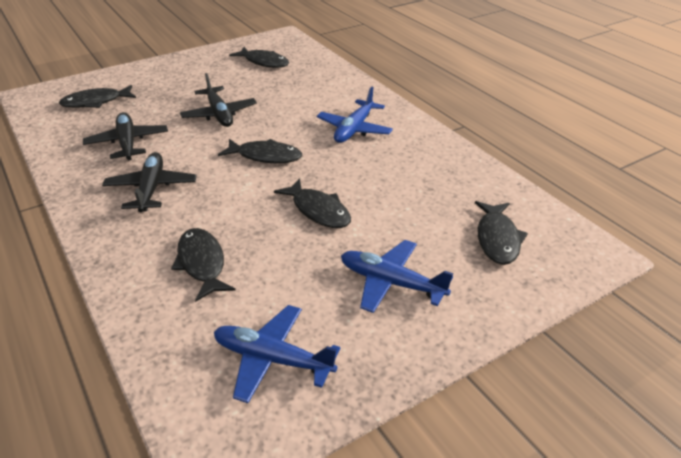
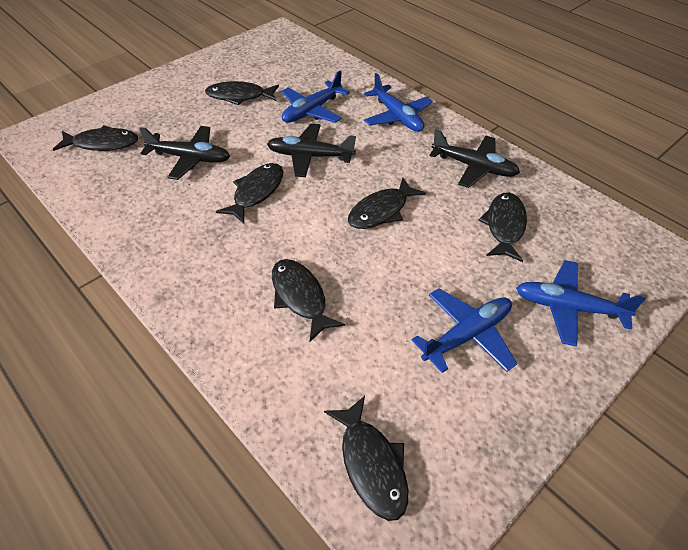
black fish: 6 -> 7
blue plane: 3 -> 4

